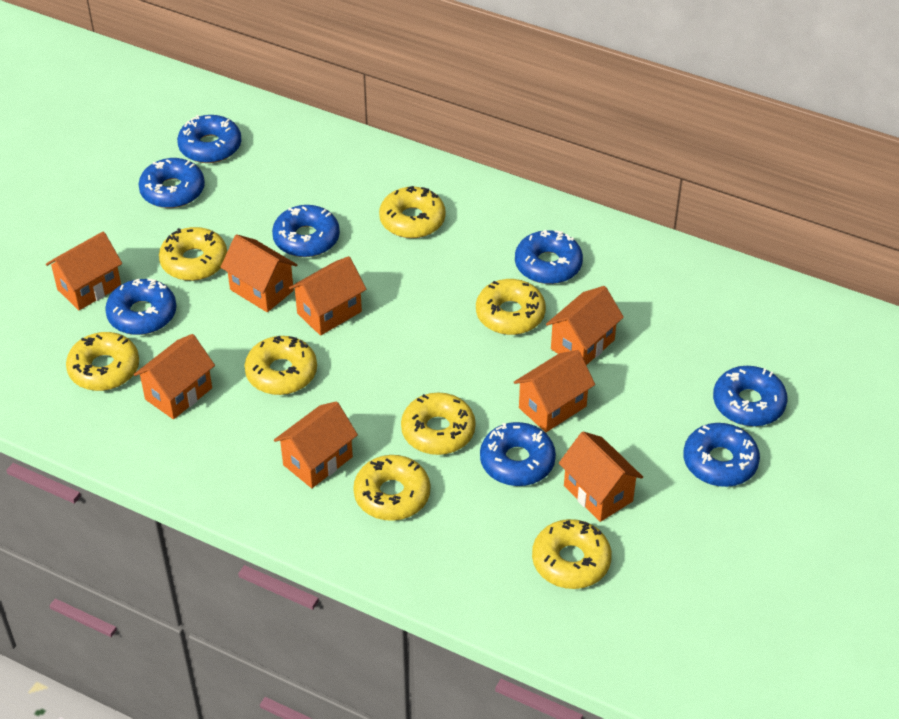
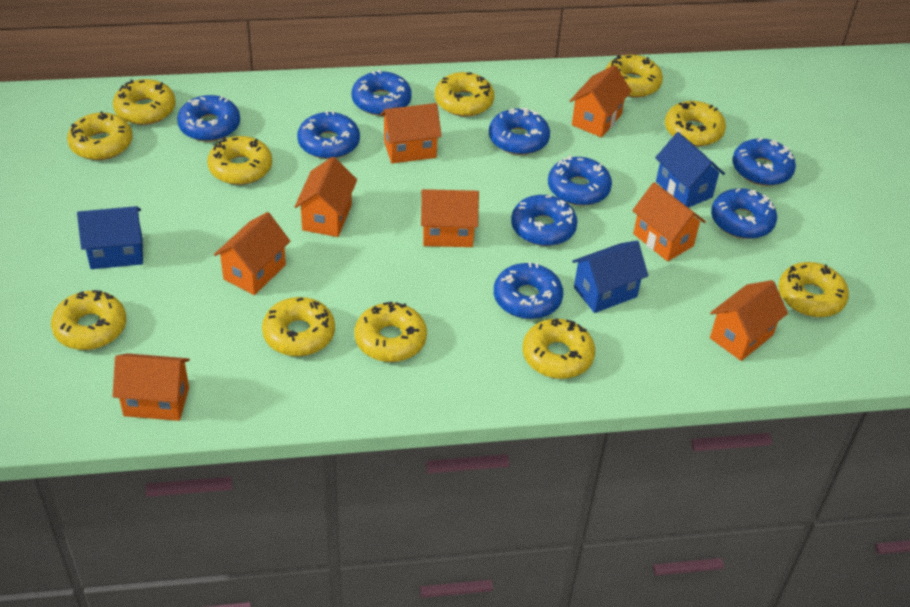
blue donut: 8 -> 9
blue house: 0 -> 3
yellow donut: 8 -> 11

